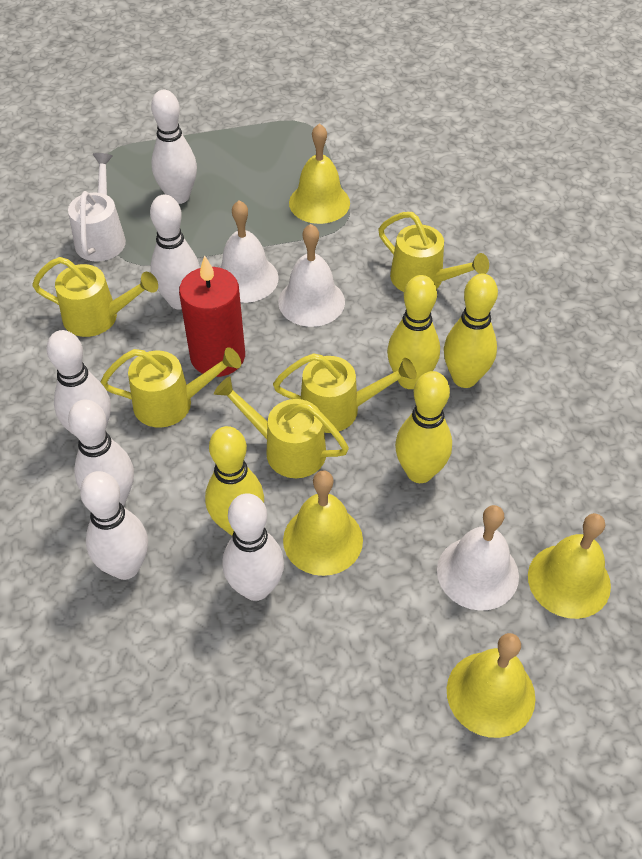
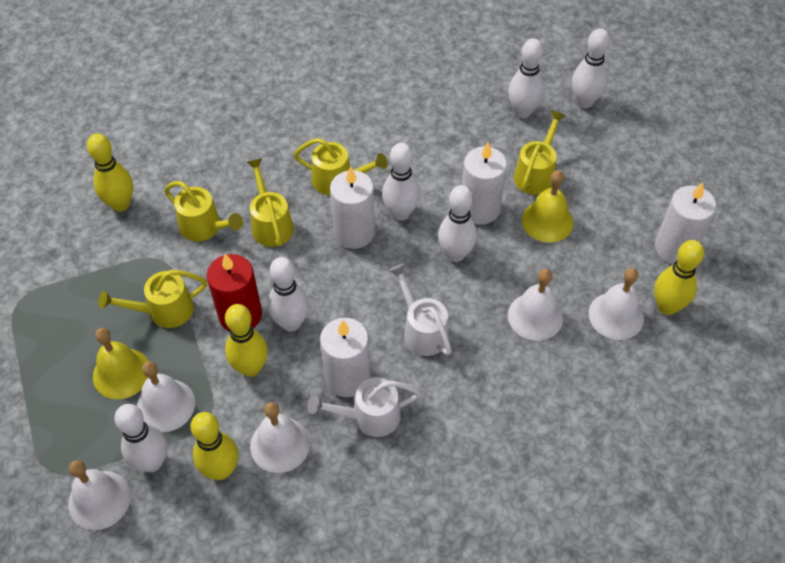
white bell: 3 -> 5
white candle: 0 -> 4
white watering can: 1 -> 2
yellow bell: 4 -> 2

